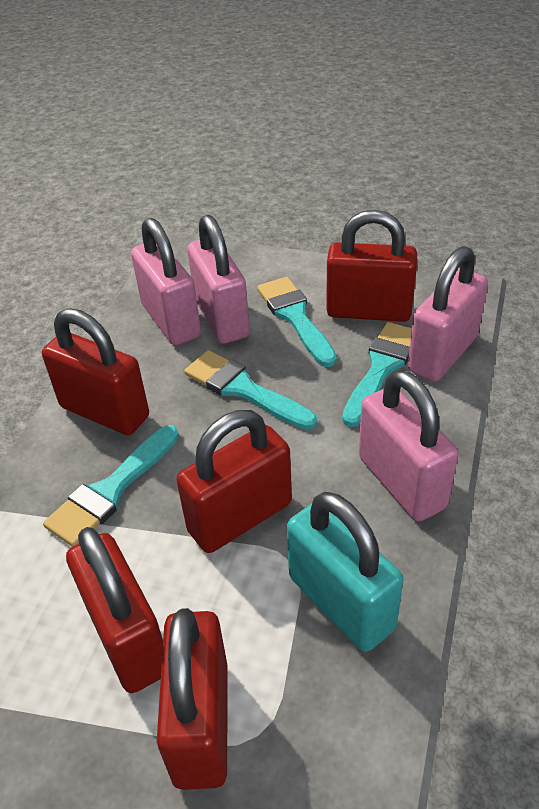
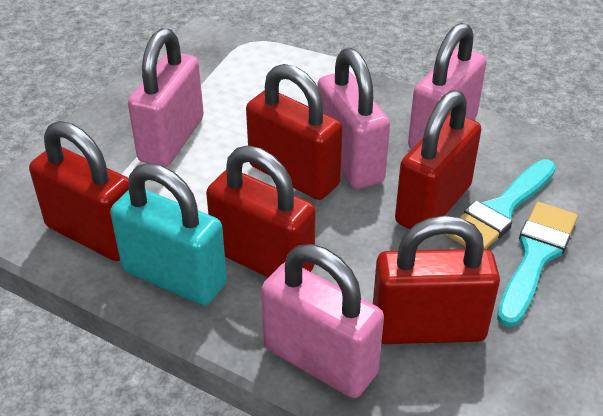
turquoise brush: 4 -> 2

